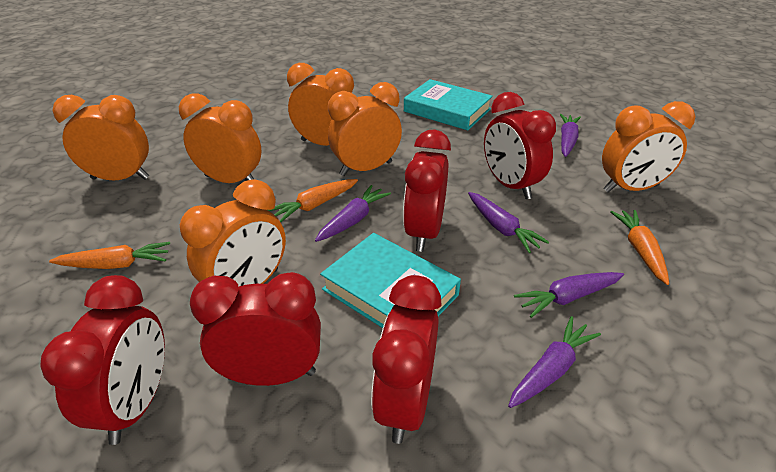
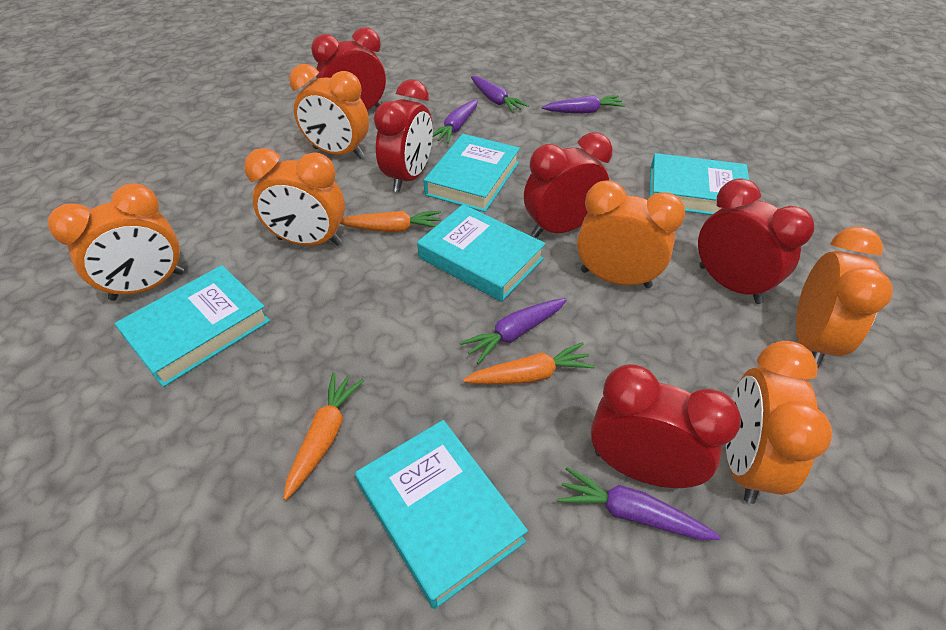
turquoise book: 2 -> 5

